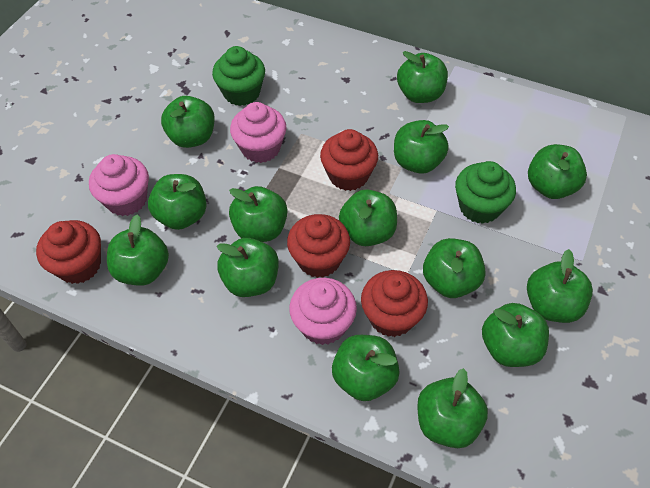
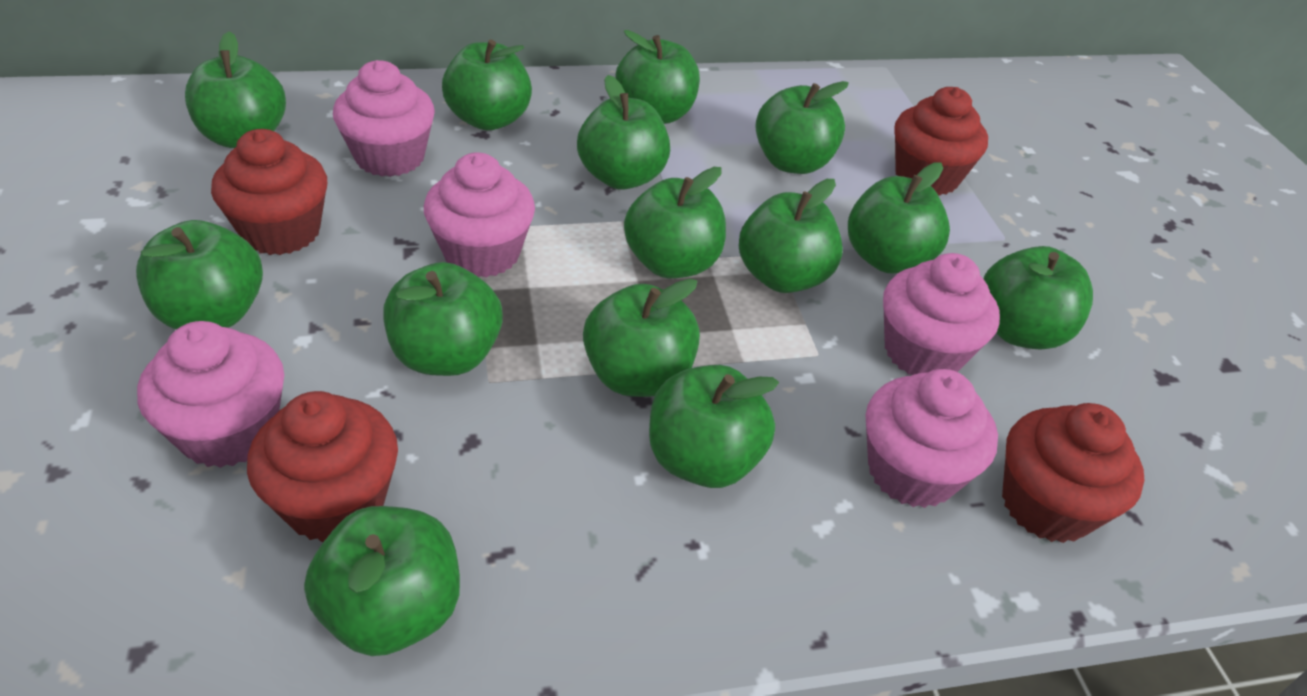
green cupcake: 2 -> 0
pink cupcake: 3 -> 5

